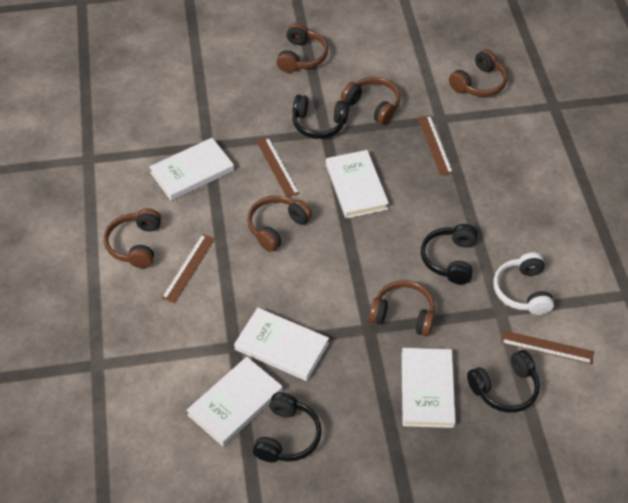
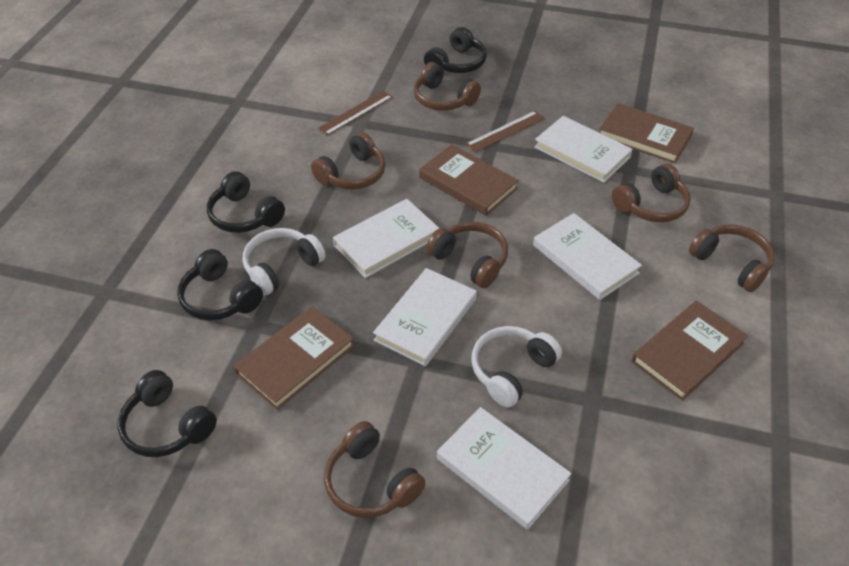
brown book: 0 -> 4
brown ruler: 4 -> 2
white headphones: 1 -> 2

